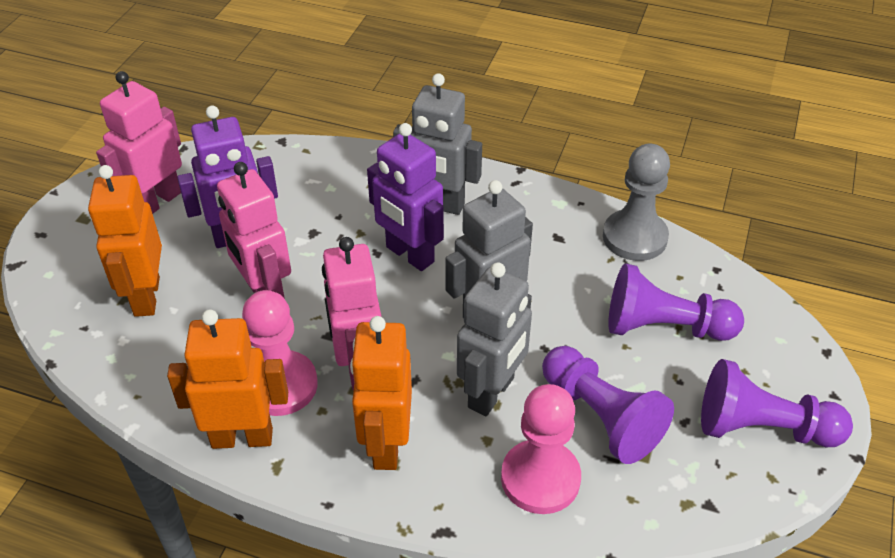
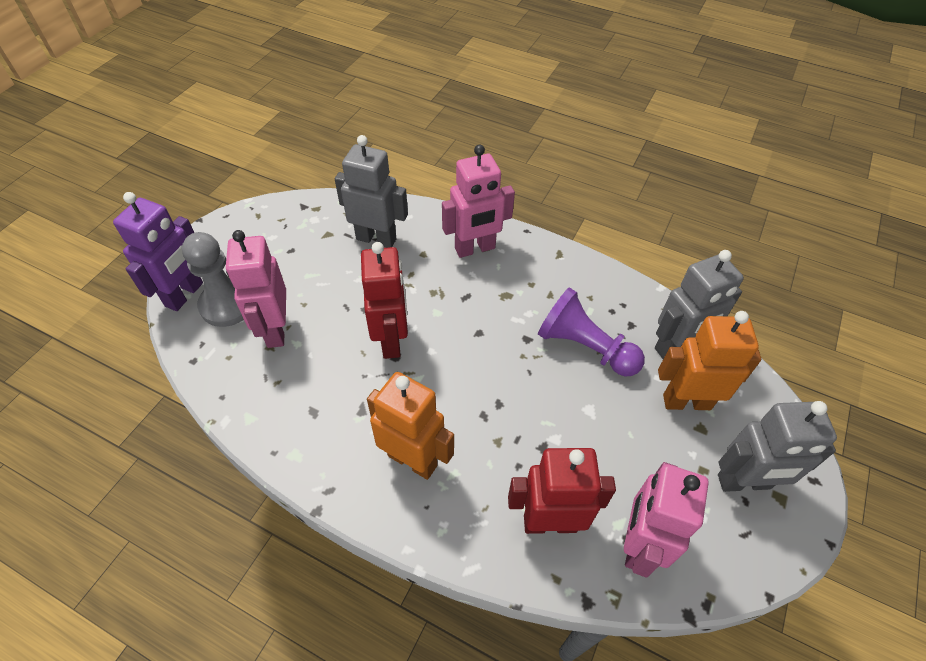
orange robot: 3 -> 2
pink pawn: 2 -> 0
purple pawn: 3 -> 1
purple robot: 2 -> 1
red robot: 0 -> 2

